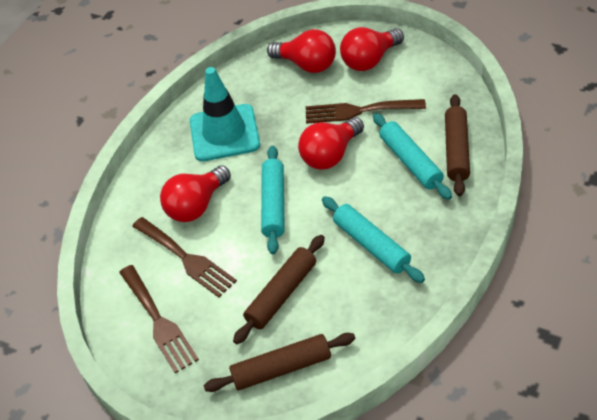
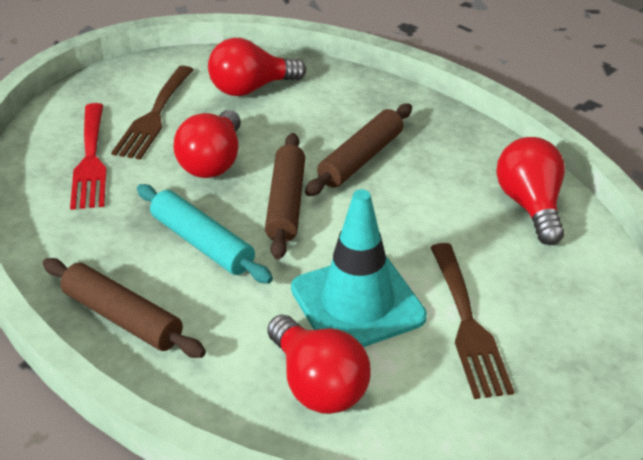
brown fork: 3 -> 2
red fork: 0 -> 1
turquoise rolling pin: 3 -> 1

